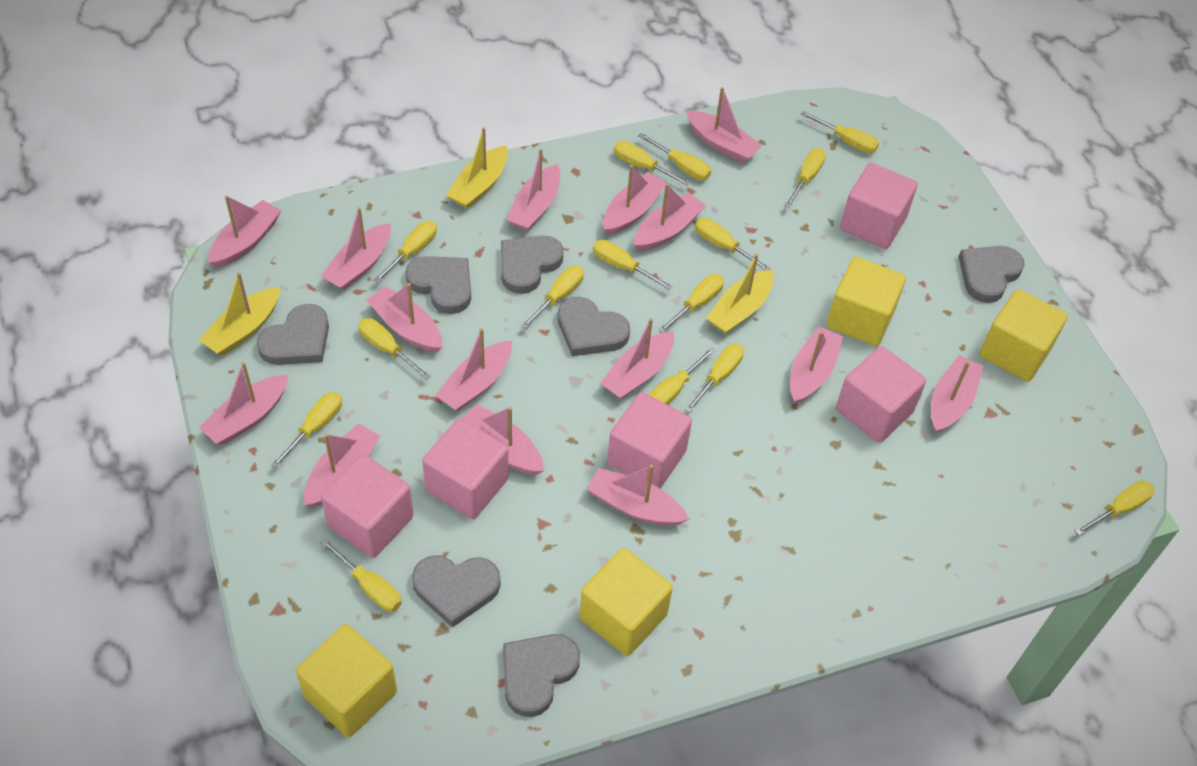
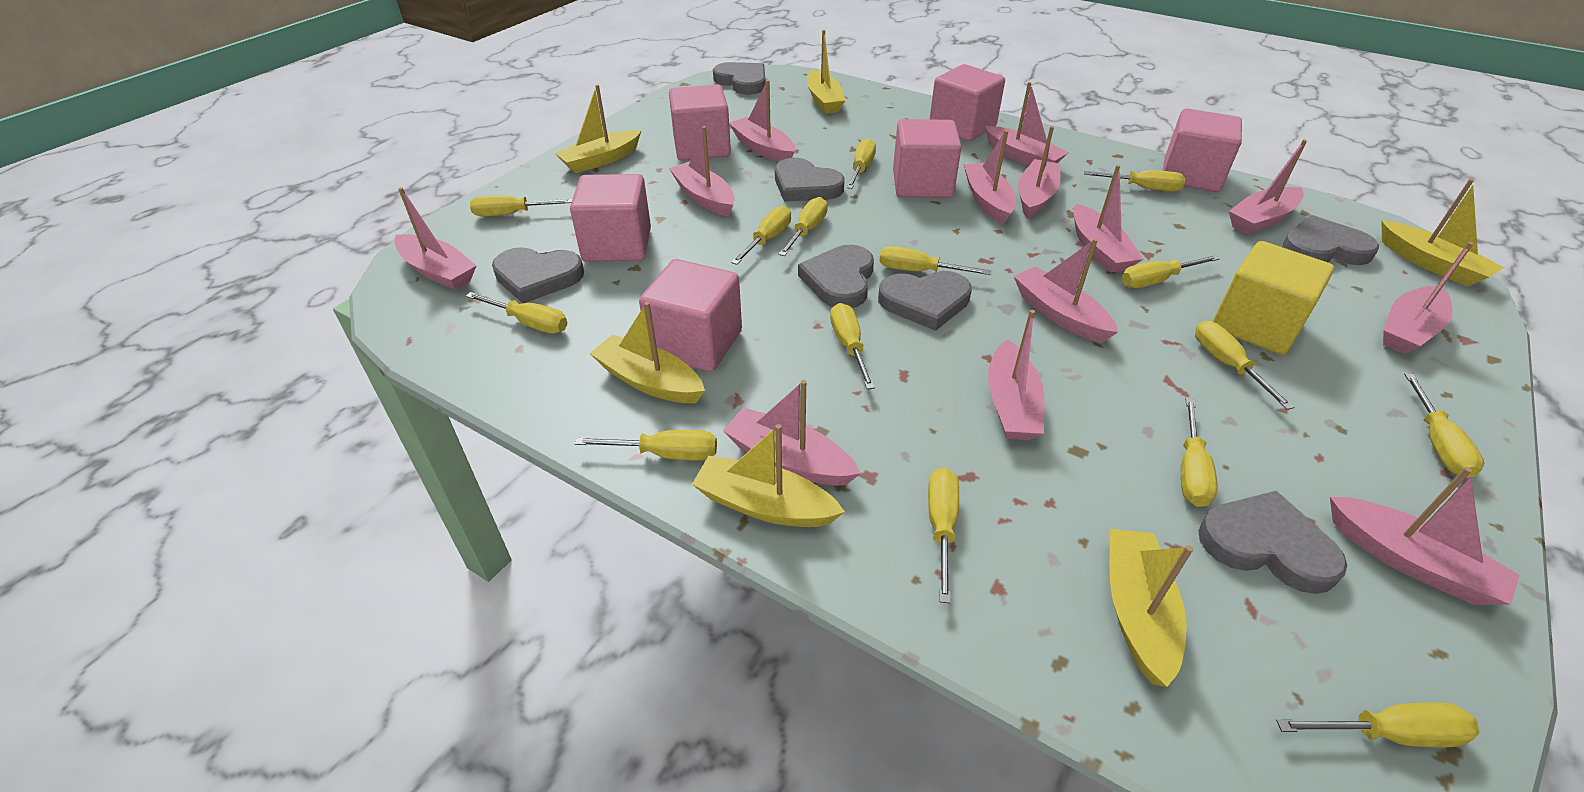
pink boat: 15 -> 13
pink cube: 5 -> 6
yellow boat: 3 -> 6
yellow cube: 4 -> 1

